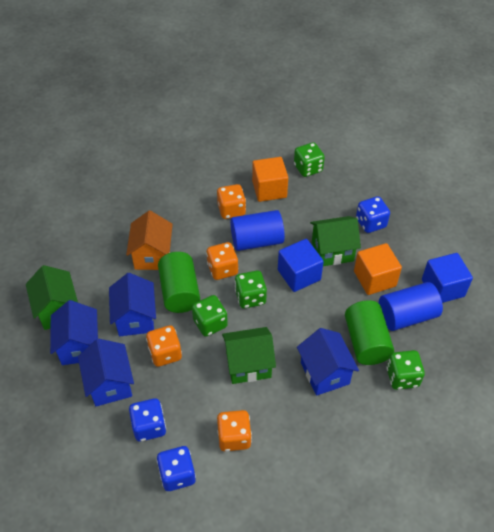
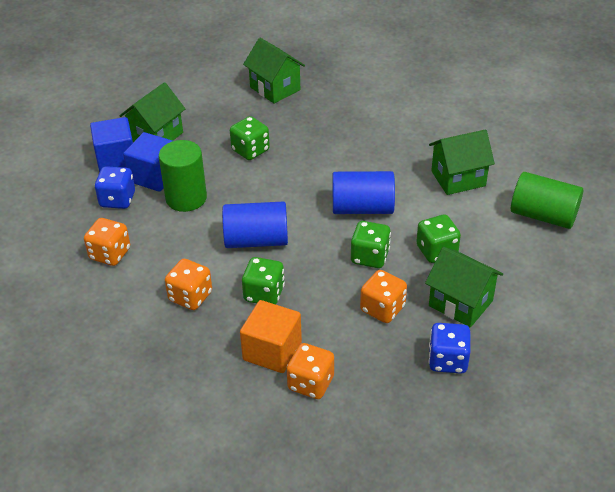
blue dice: 3 -> 2
blue house: 4 -> 0
green house: 3 -> 4
orange cube: 2 -> 1
orange house: 1 -> 0

